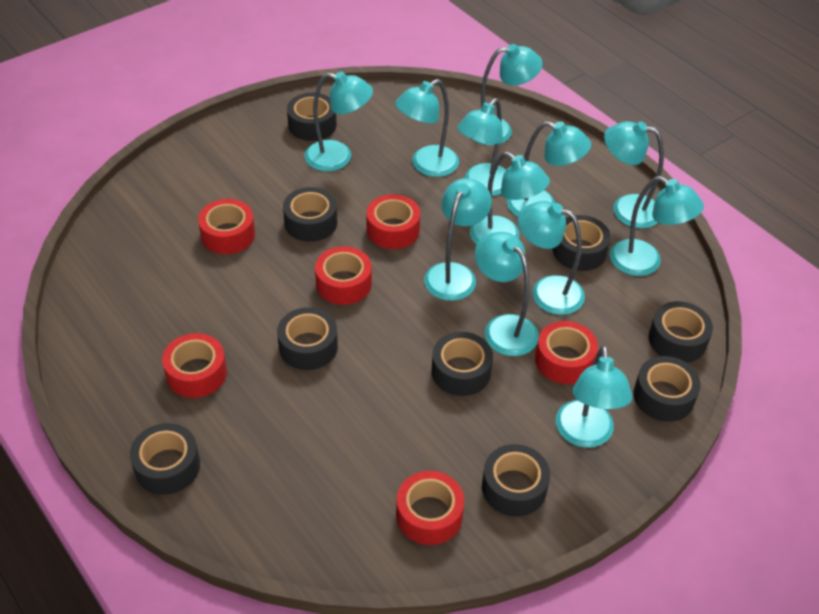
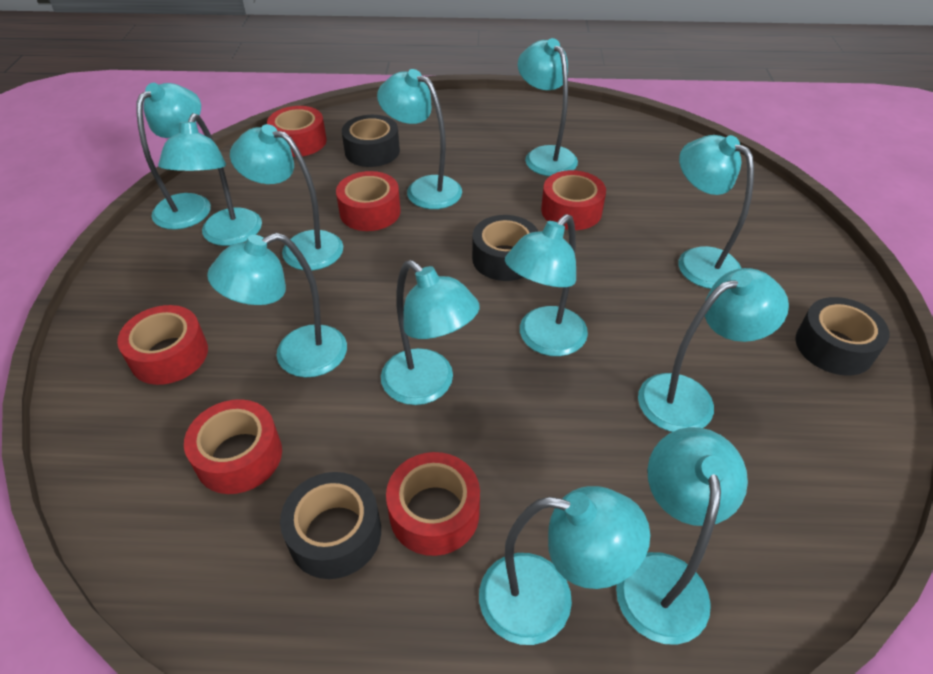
black tape: 9 -> 4

